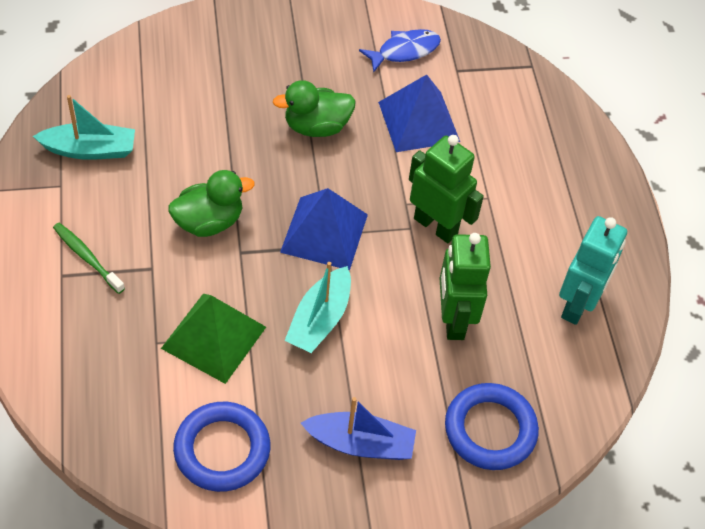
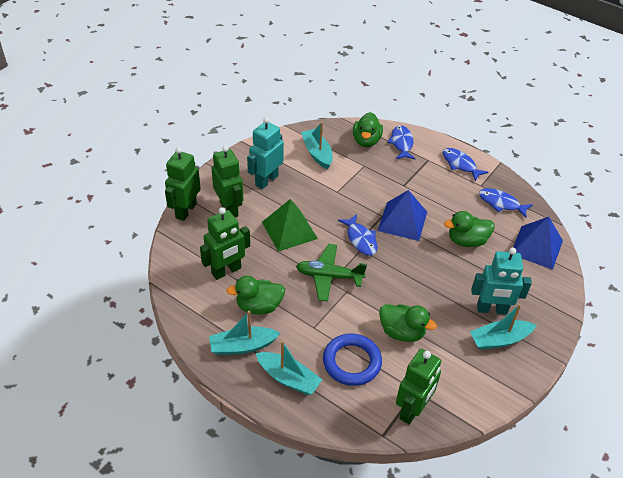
blue boat: 1 -> 0
blue fish: 1 -> 4
blue ring: 2 -> 1
green duck: 2 -> 4
green plane: 0 -> 1
green robot: 2 -> 4
green toothbrush: 1 -> 0
turquoise boat: 2 -> 4
turquoise robot: 1 -> 2

